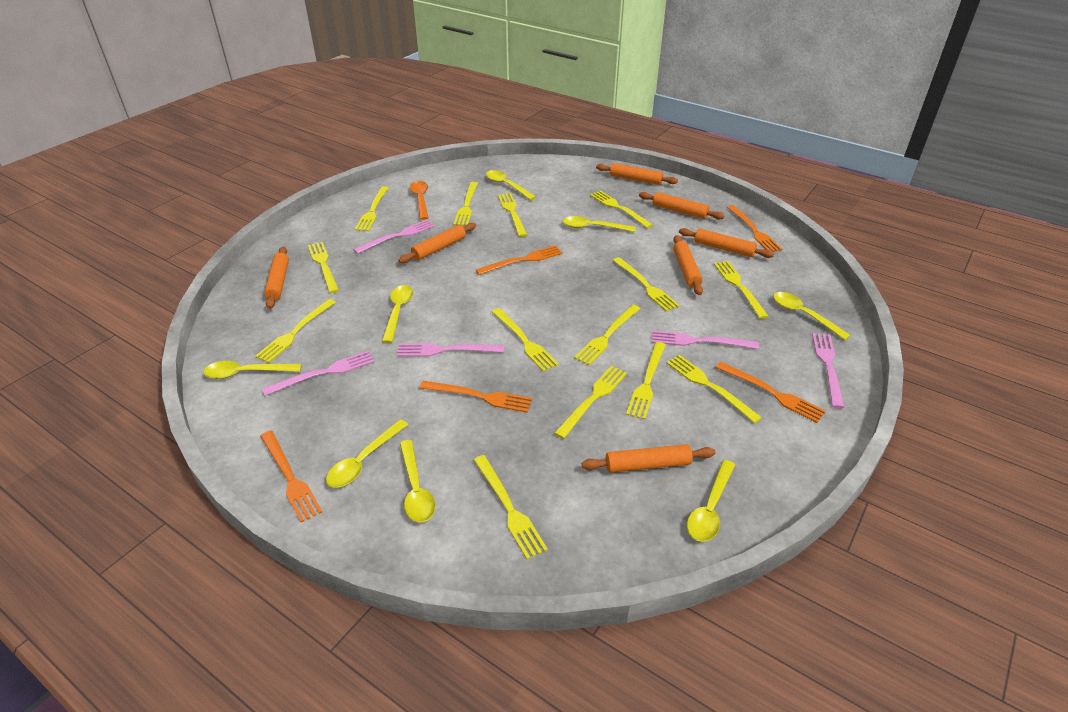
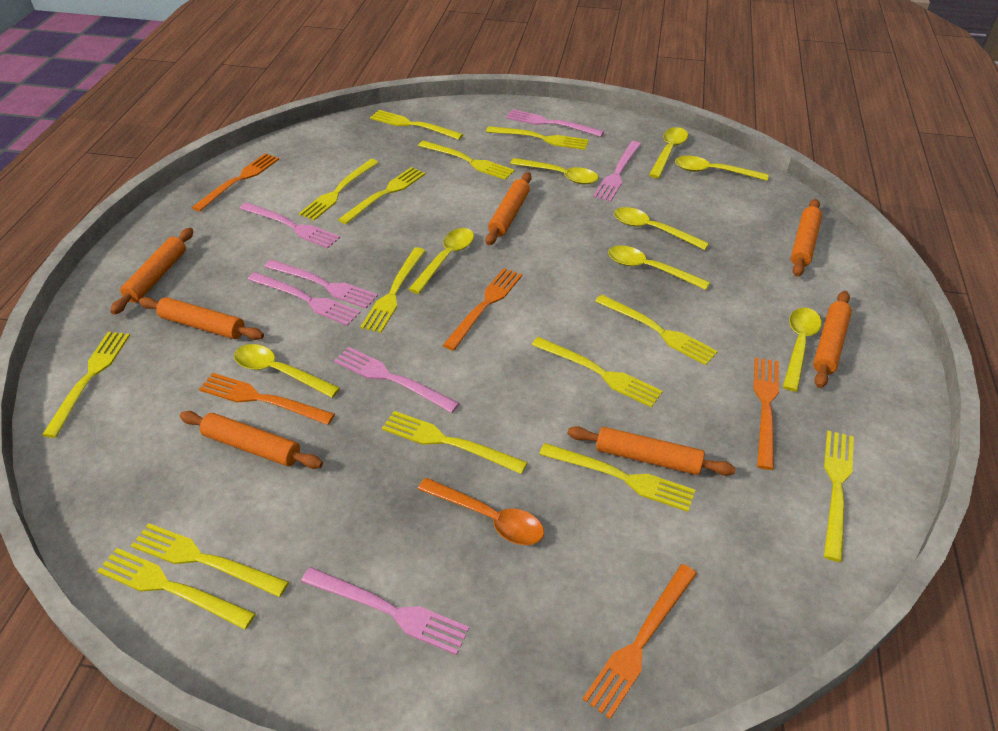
pink fork: 5 -> 7

